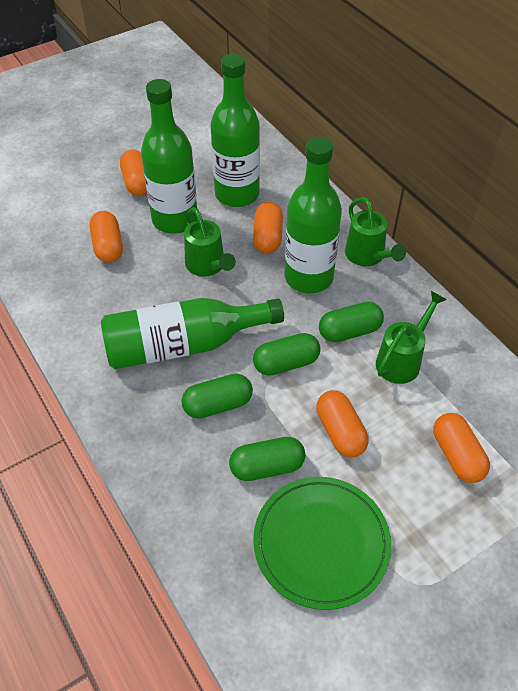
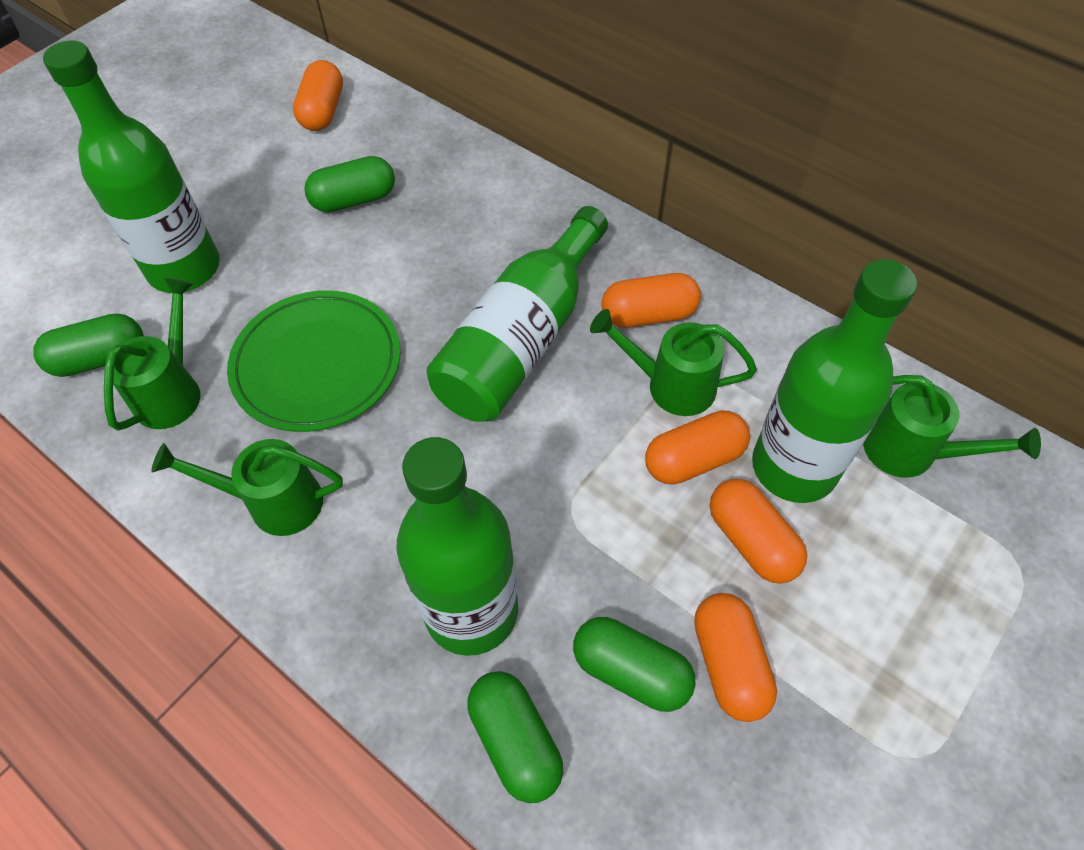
green watering can: 3 -> 4

